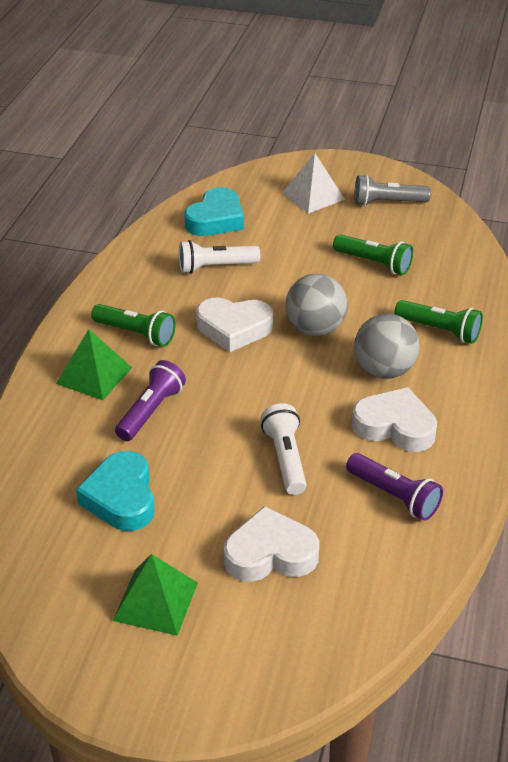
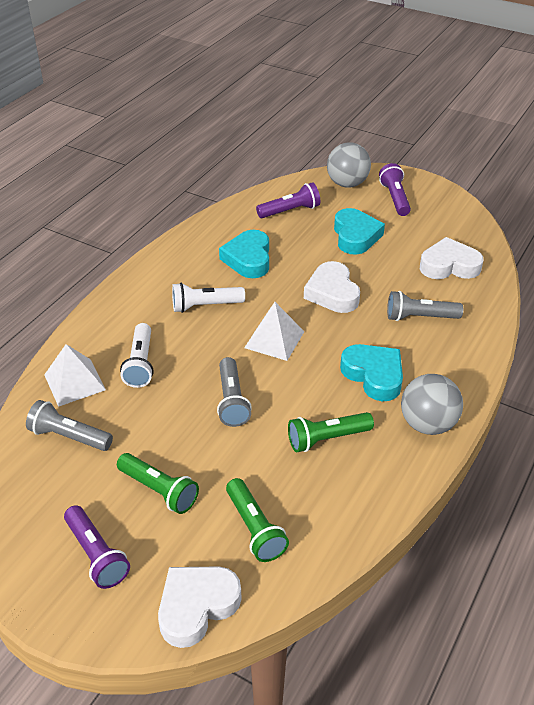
green pyramid: 2 -> 0
grey flashlight: 1 -> 3
purple flashlight: 2 -> 3
turquoise heart: 2 -> 3
white pyramid: 1 -> 2

